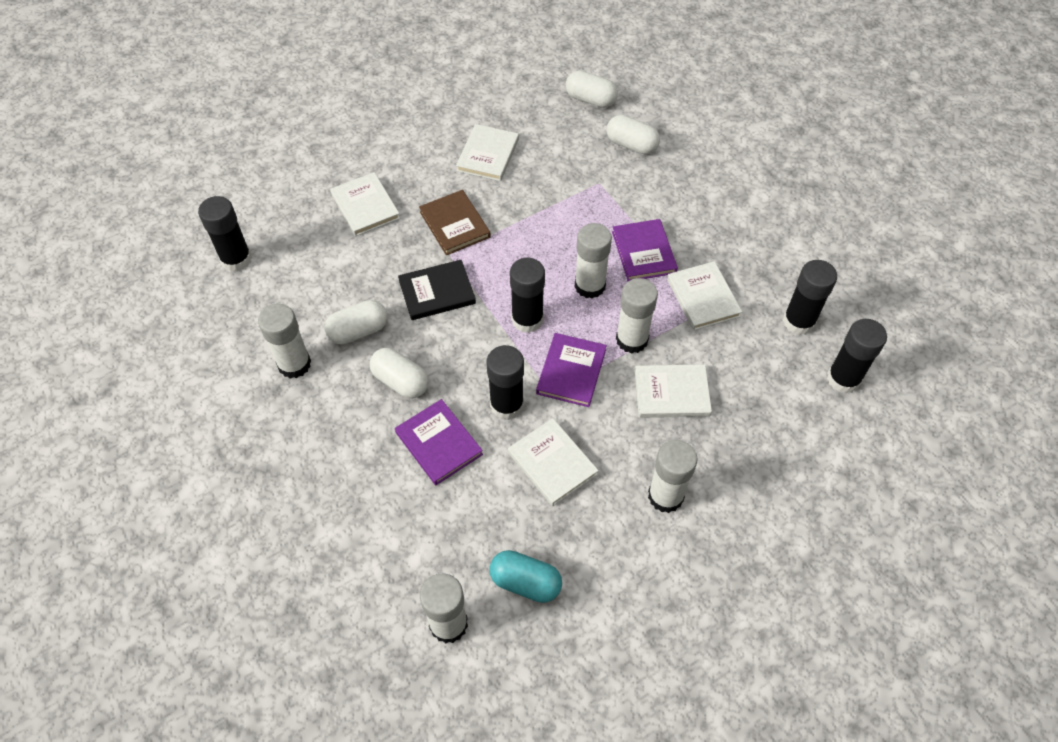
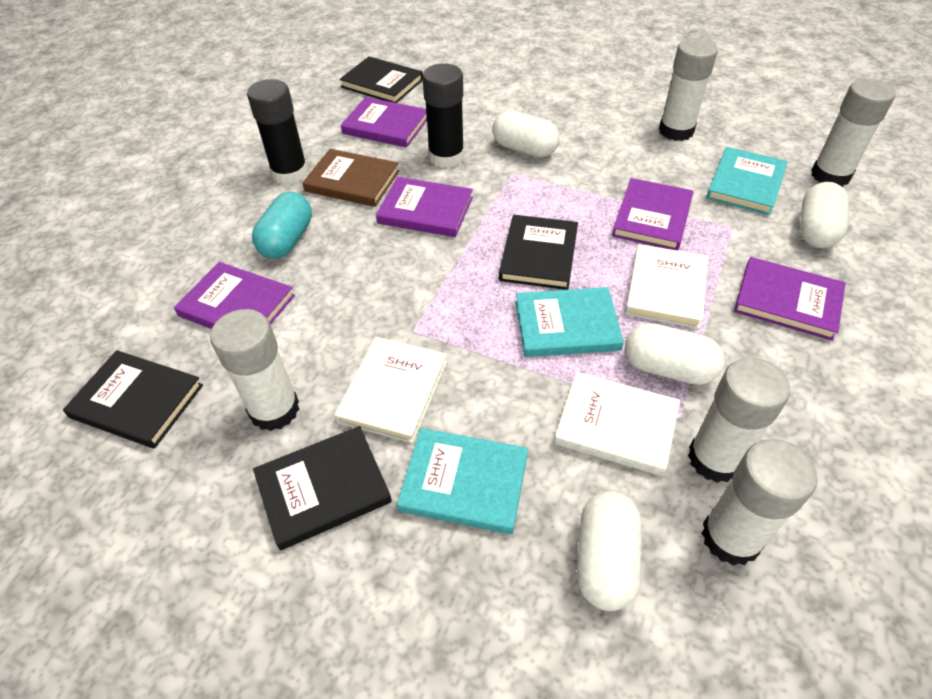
black book: 1 -> 4
black glue stick: 5 -> 2
purple book: 3 -> 5
turquoise book: 0 -> 3
white book: 5 -> 3

